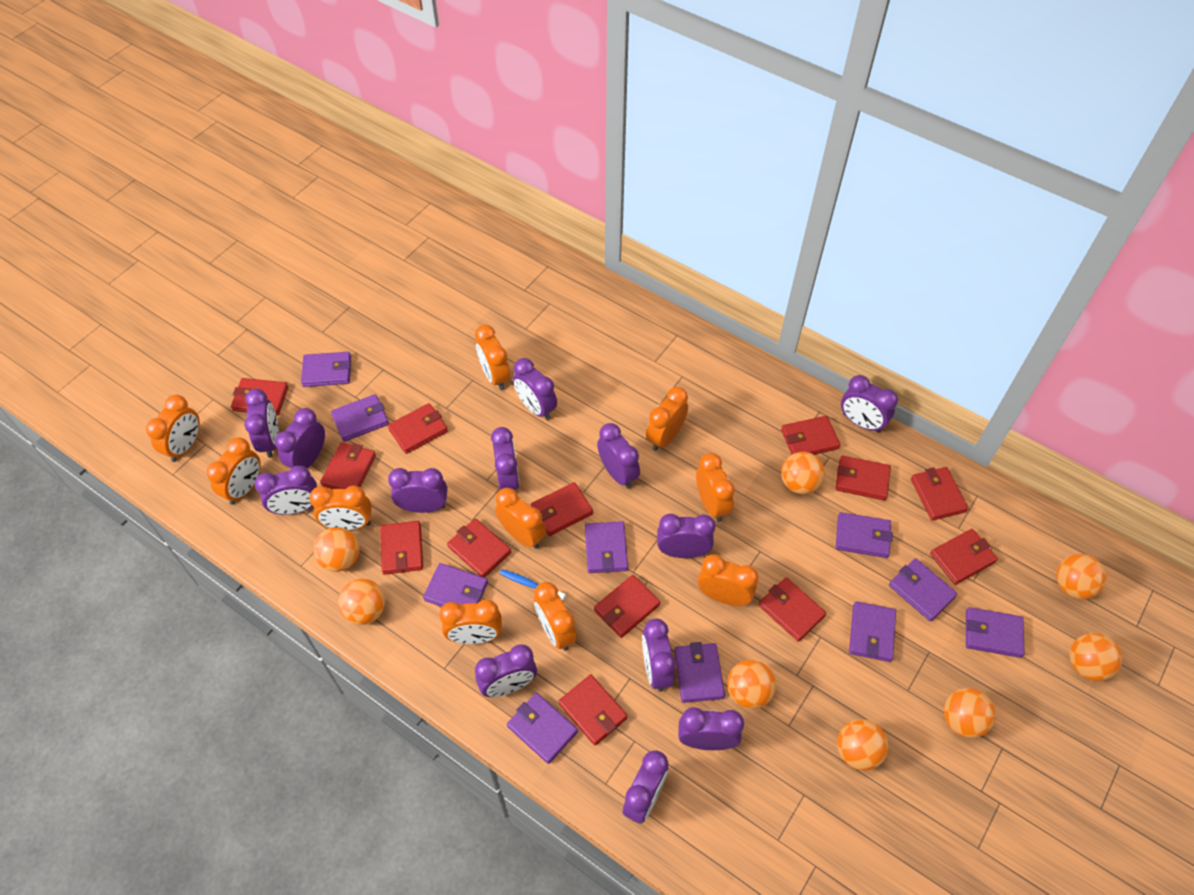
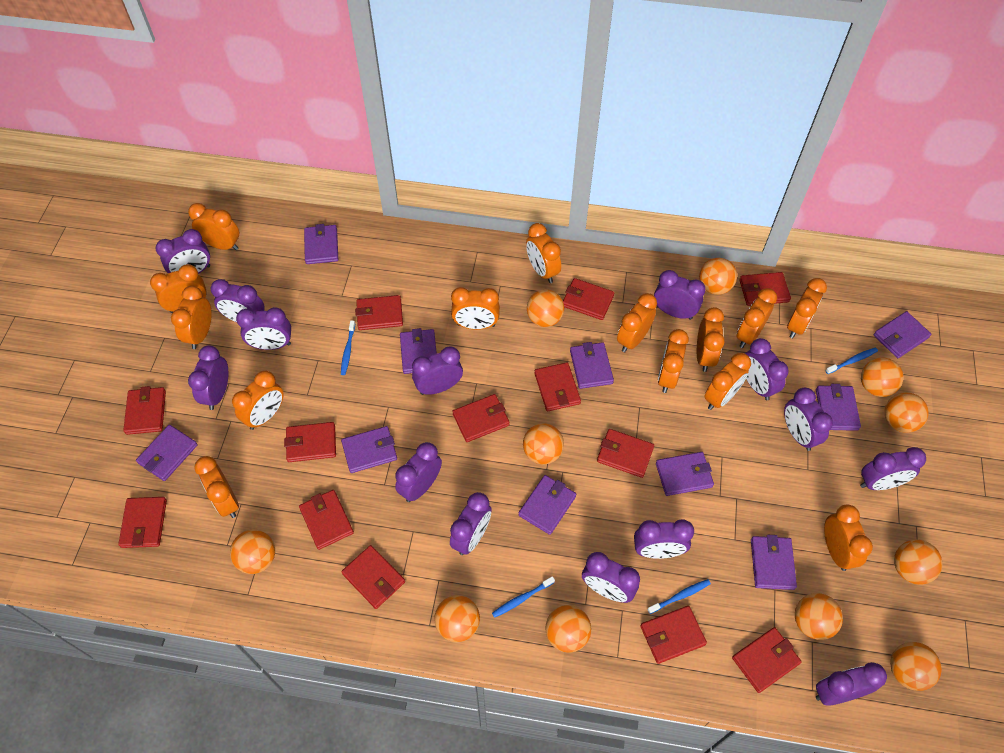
blue toothbrush: 1 -> 4
orange ball: 8 -> 11
orange clock: 10 -> 14
purple clock: 13 -> 14

